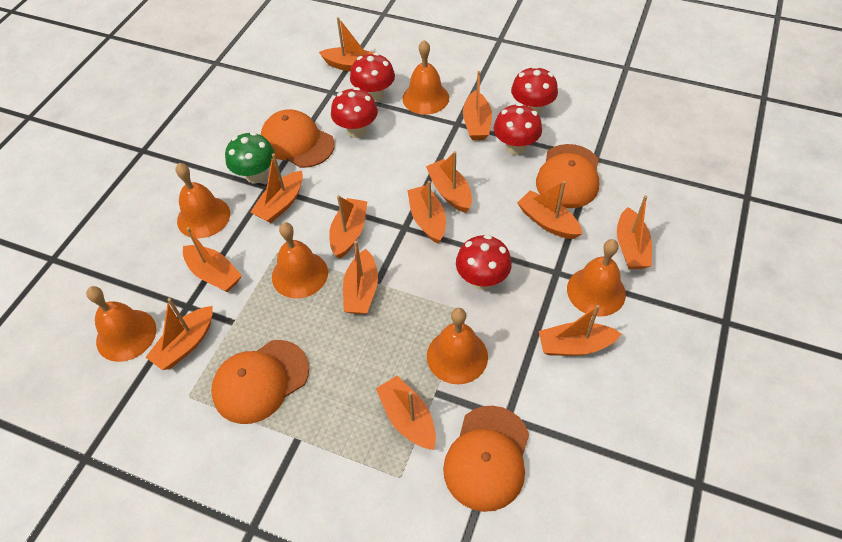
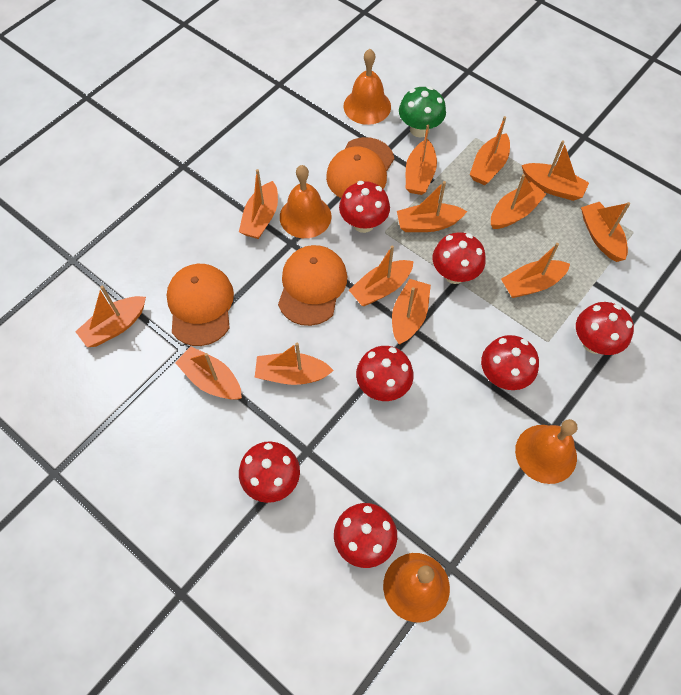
orange bell: 6 -> 4
orange cap: 4 -> 3
red mushroom: 5 -> 7

